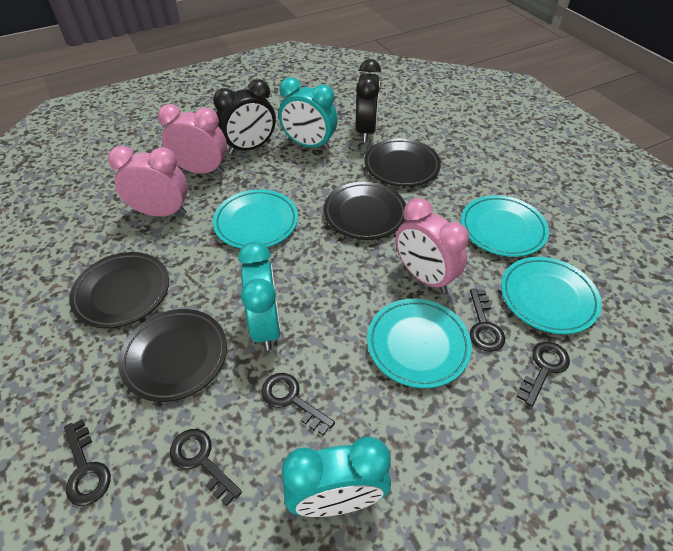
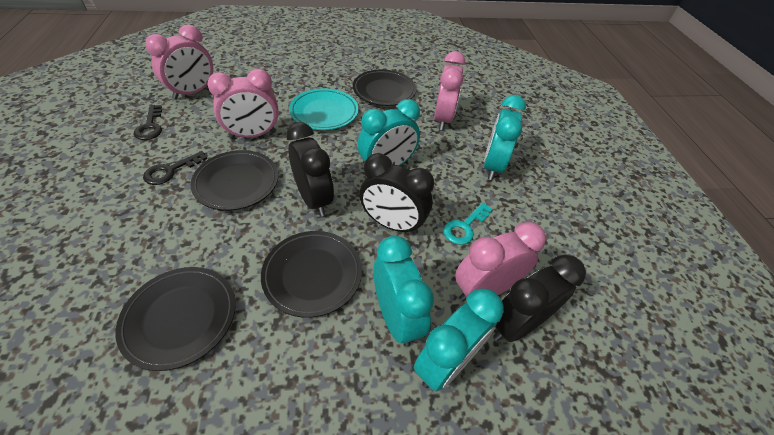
black clock: 2 -> 3
black key: 5 -> 2
pink clock: 3 -> 4
turquoise clock: 3 -> 4
turquoise key: 0 -> 1
turquoise plate: 4 -> 1

